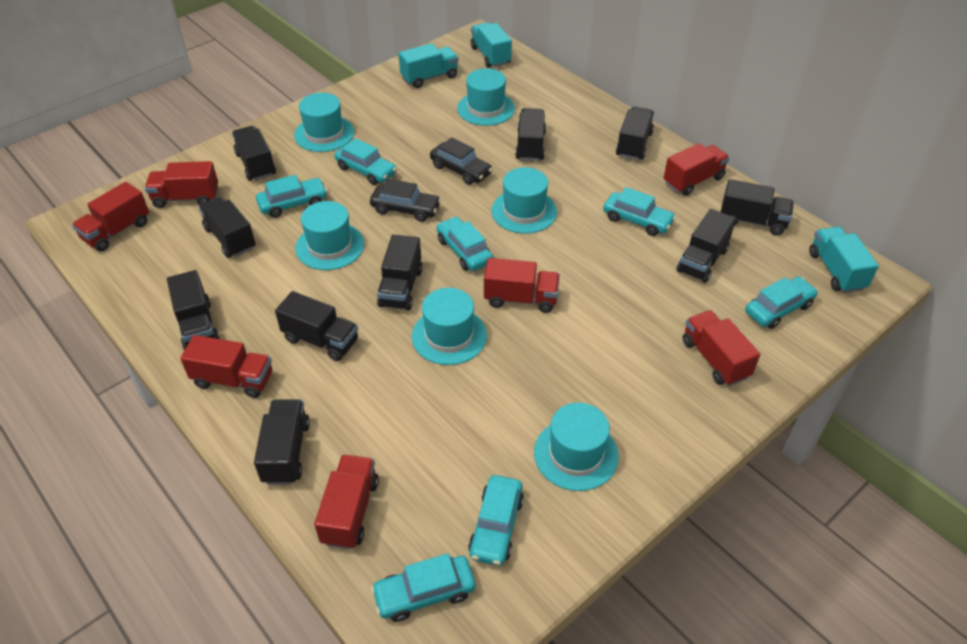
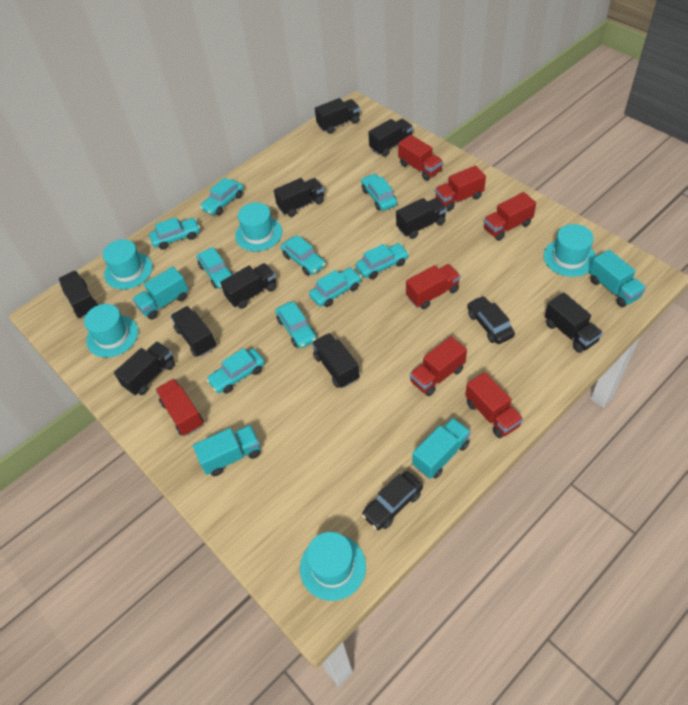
turquoise car: 7 -> 9
turquoise hat: 6 -> 5
turquoise truck: 3 -> 4

